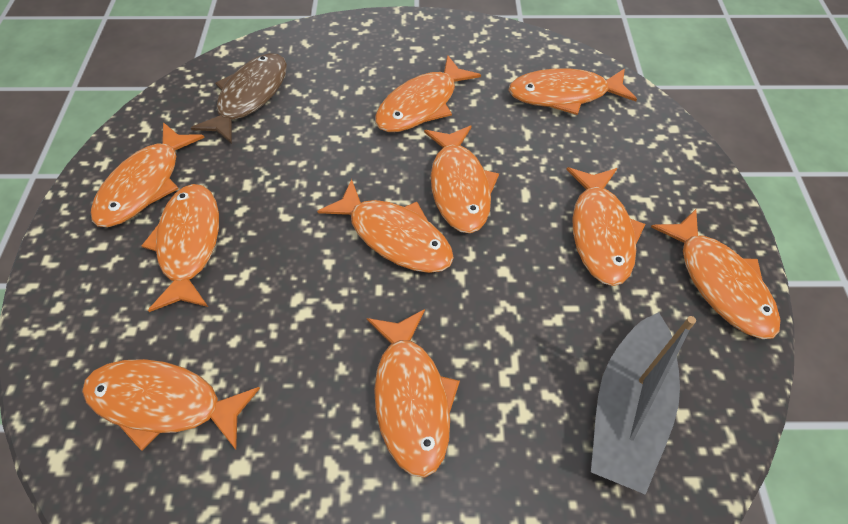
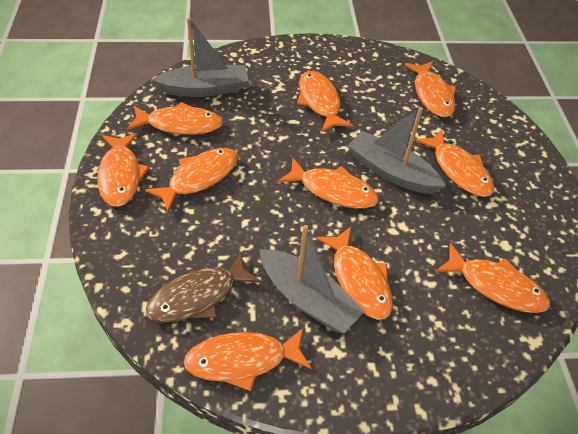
grey boat: 1 -> 3

